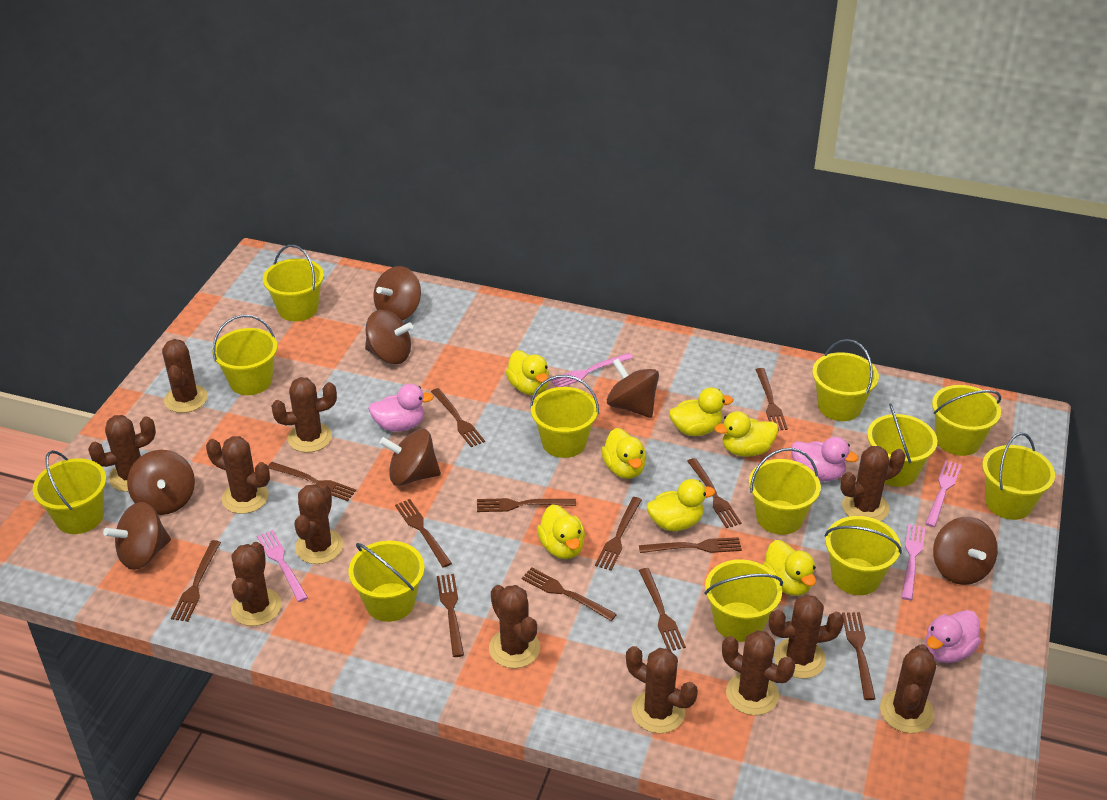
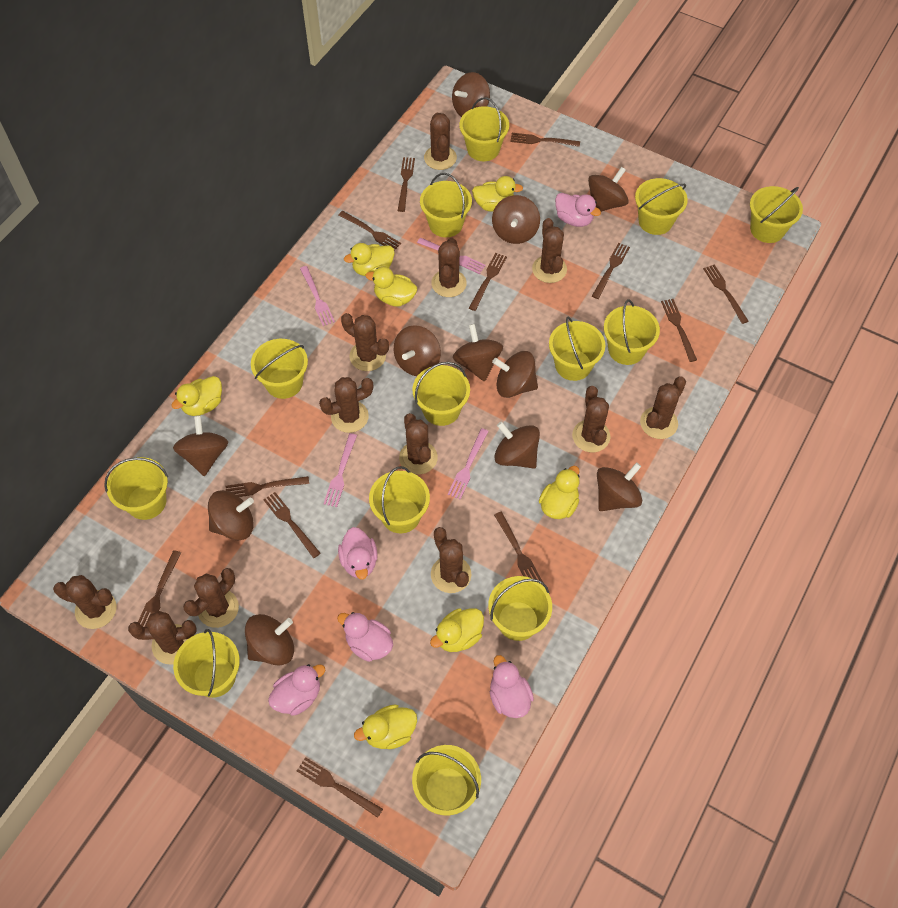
brown fork: 13 -> 12
brown spinning top: 7 -> 11
pink duck: 3 -> 5
yellow bucket: 12 -> 13

